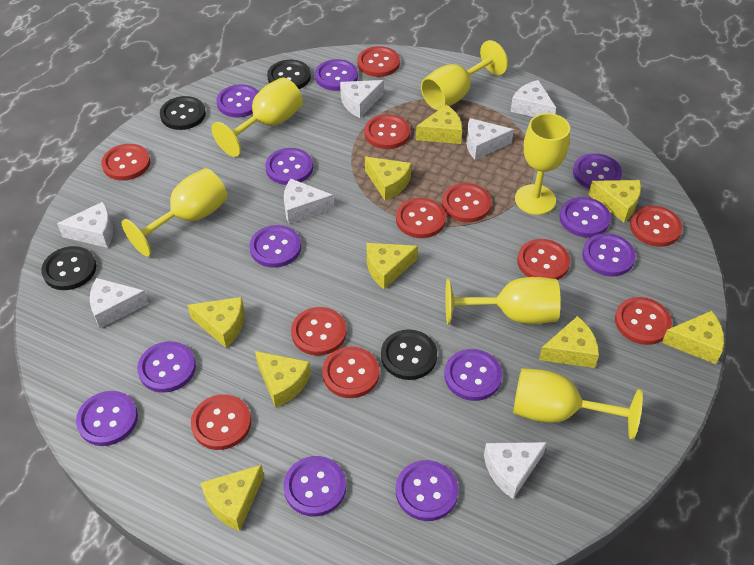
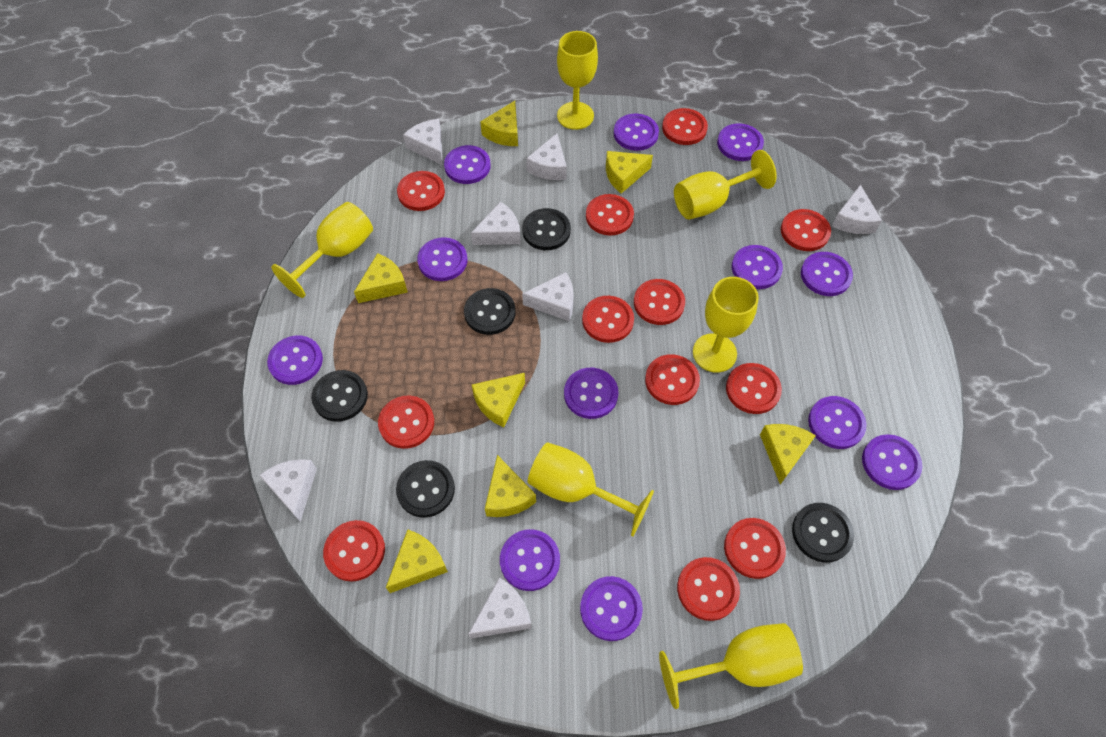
black button: 4 -> 5
red button: 11 -> 12
yellow cheese: 9 -> 7

